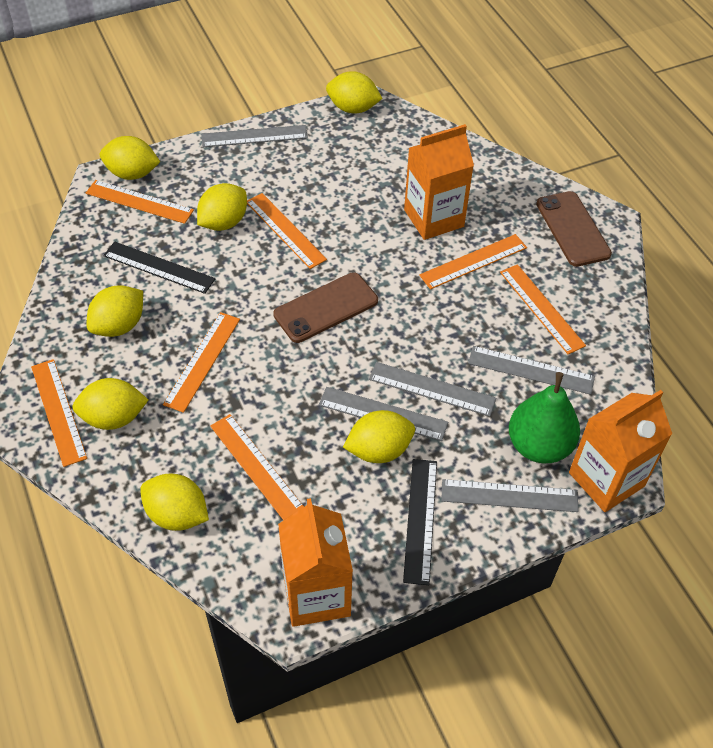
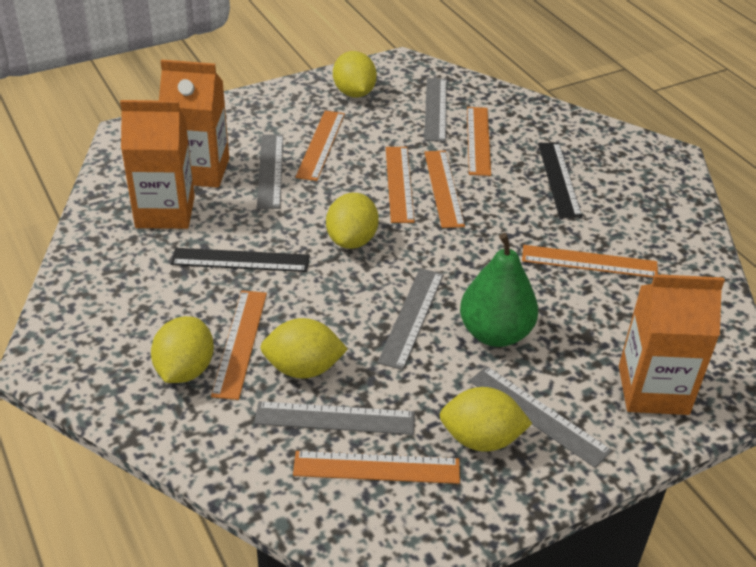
brown phone: 2 -> 0
yellow lemon: 7 -> 5

